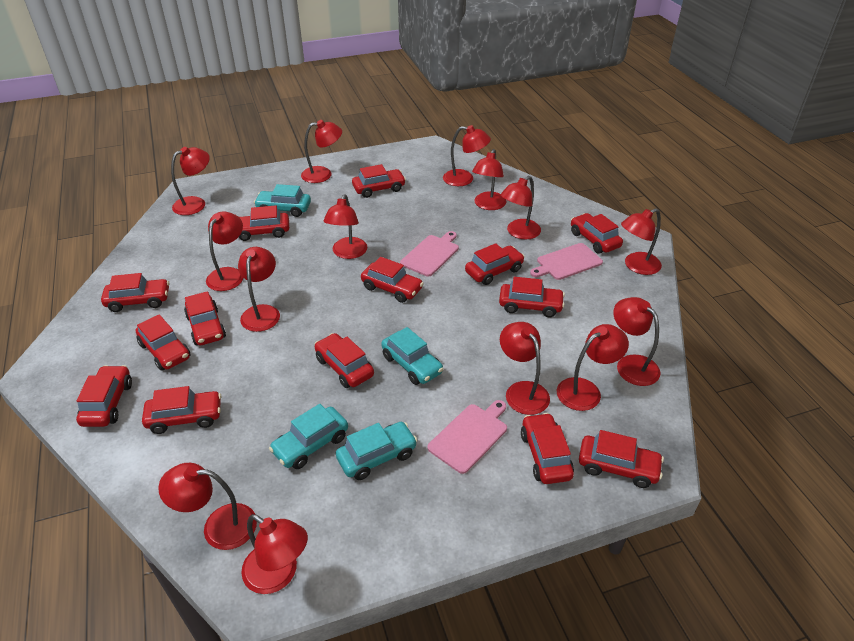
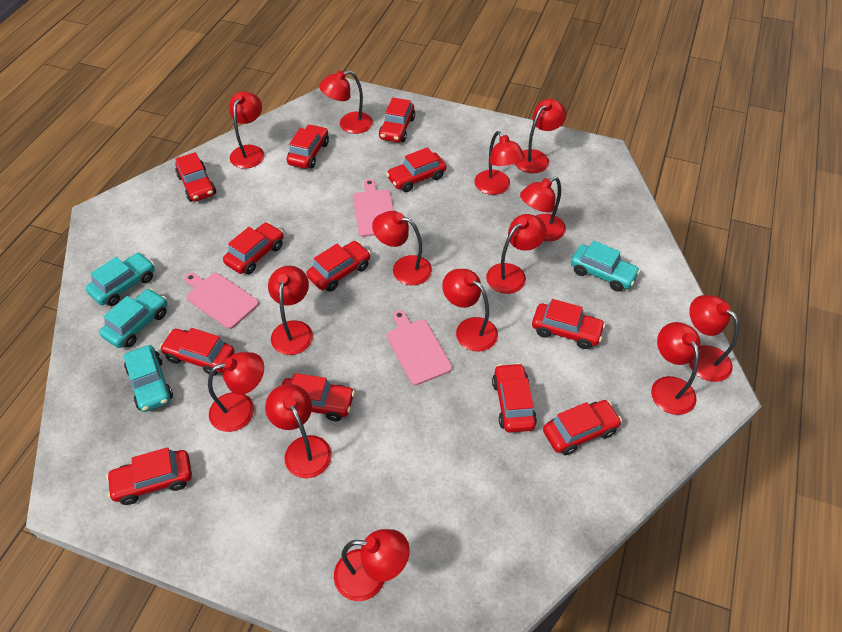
red car: 14 -> 12

